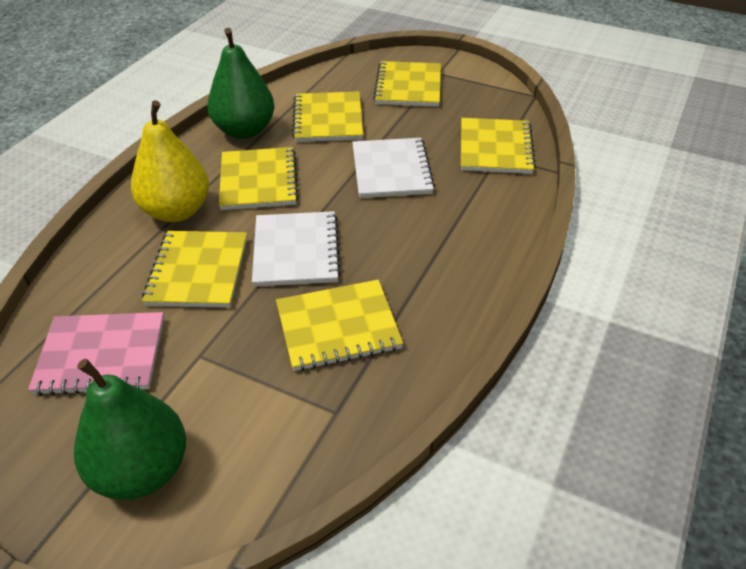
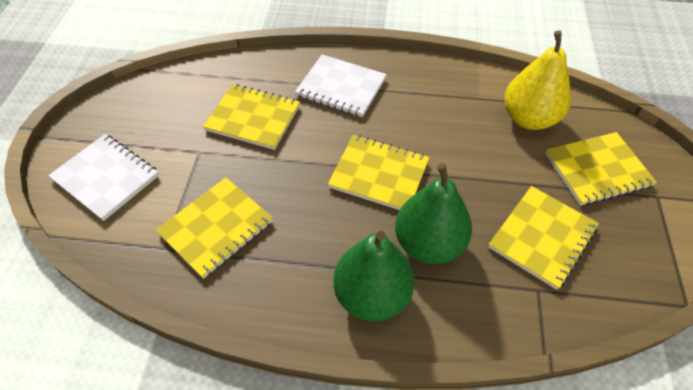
pink notebook: 1 -> 0
yellow notebook: 6 -> 5

